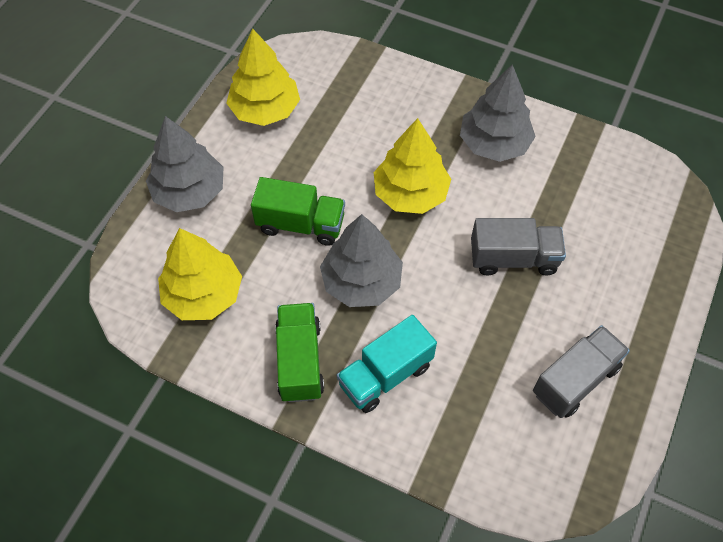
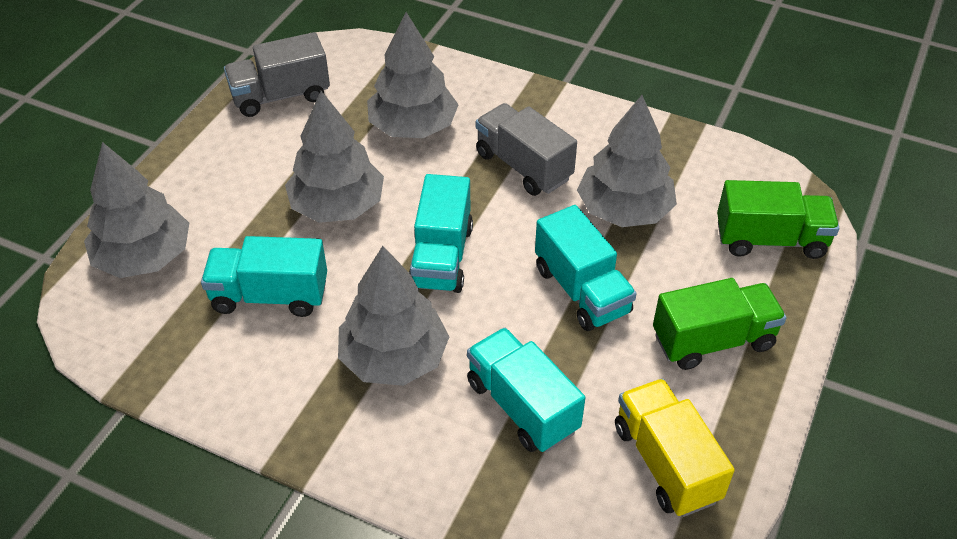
grey tree: 3 -> 5
turquoise truck: 1 -> 4
yellow tree: 3 -> 0
yellow truck: 0 -> 1

